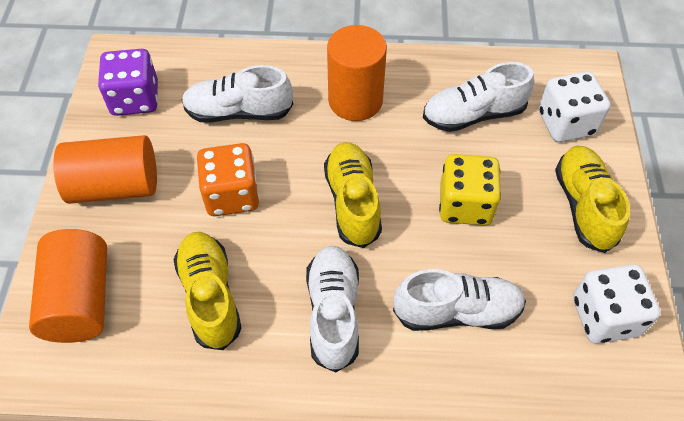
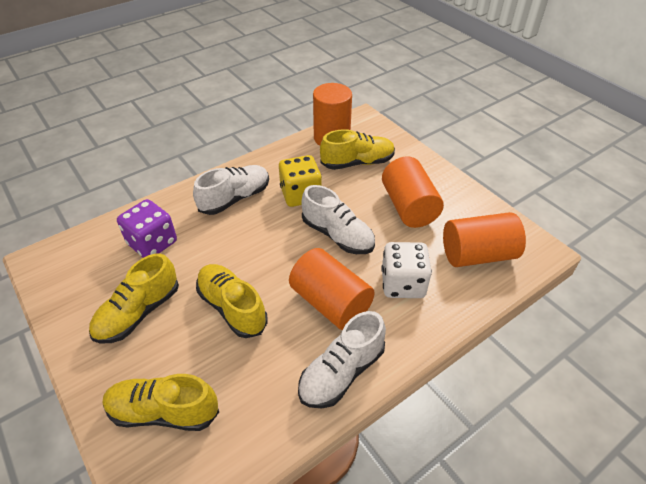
orange cylinder: 3 -> 4
orange dice: 1 -> 0
white dice: 2 -> 1
white shoe: 4 -> 3
yellow shoe: 3 -> 4

